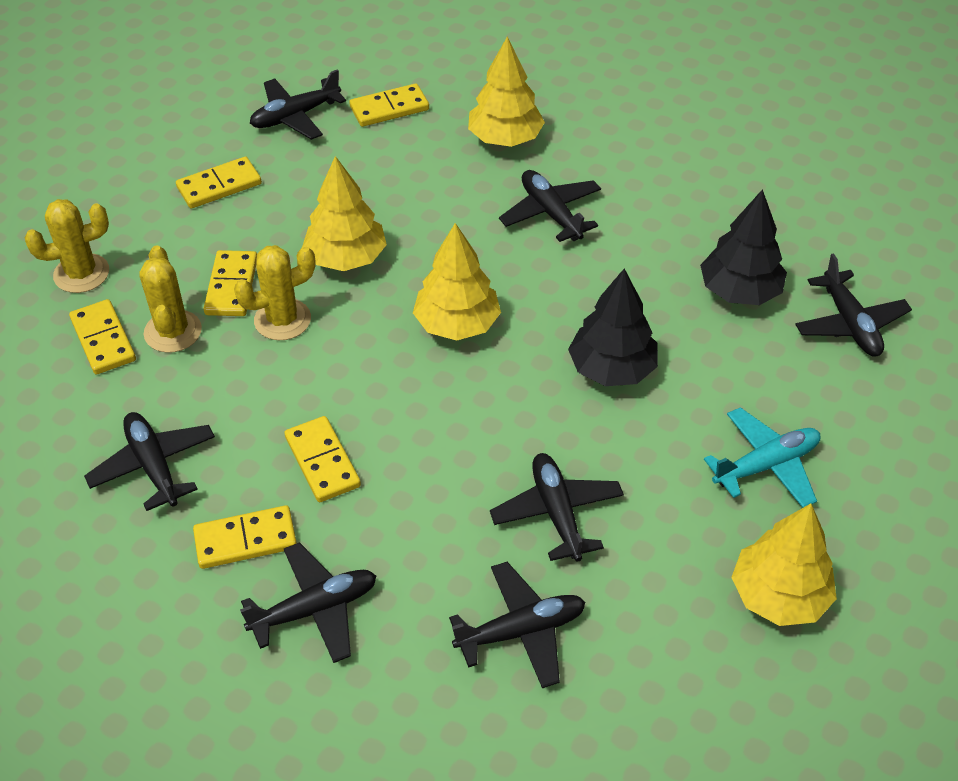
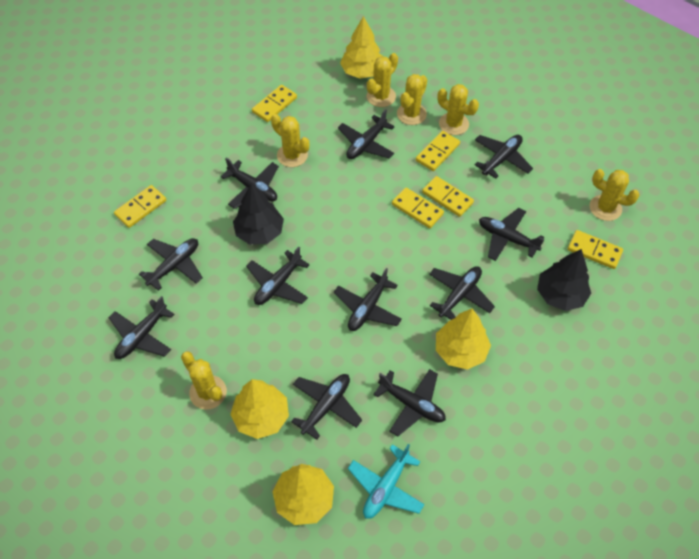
black plane: 7 -> 11
yellow cactus: 3 -> 6

